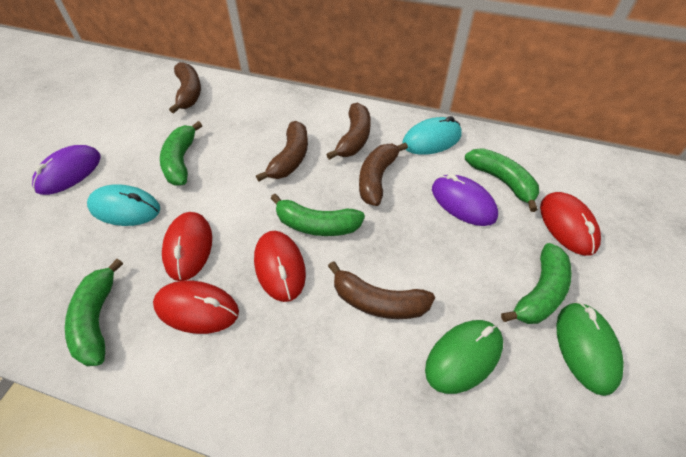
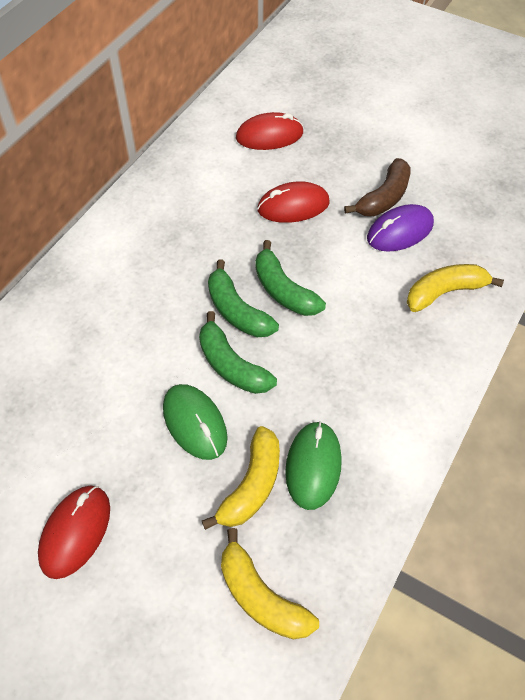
brown banana: 5 -> 1
green banana: 5 -> 3
purple mouse: 2 -> 1
red mouse: 4 -> 3
turquoise mouse: 2 -> 0
yellow banana: 0 -> 3

